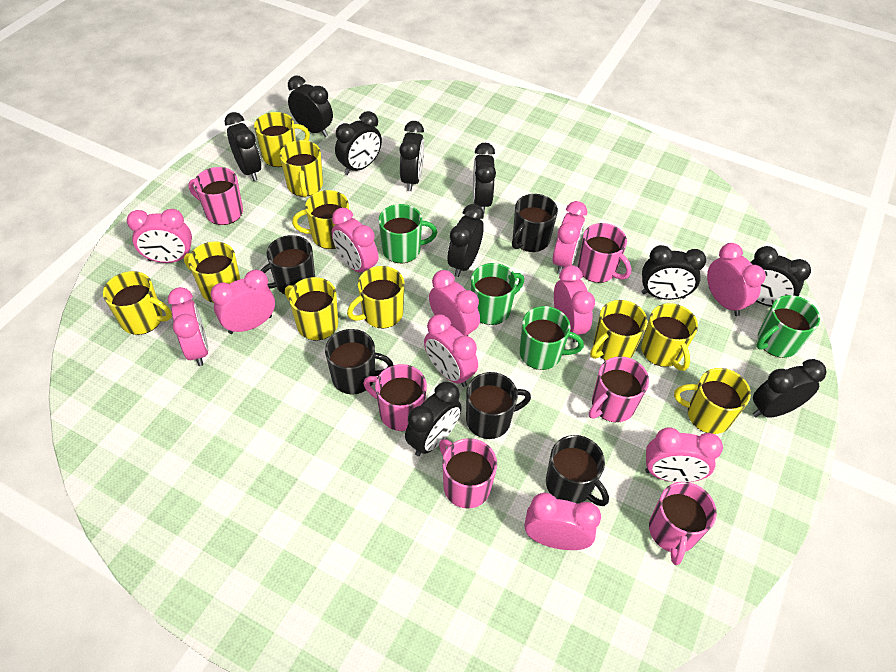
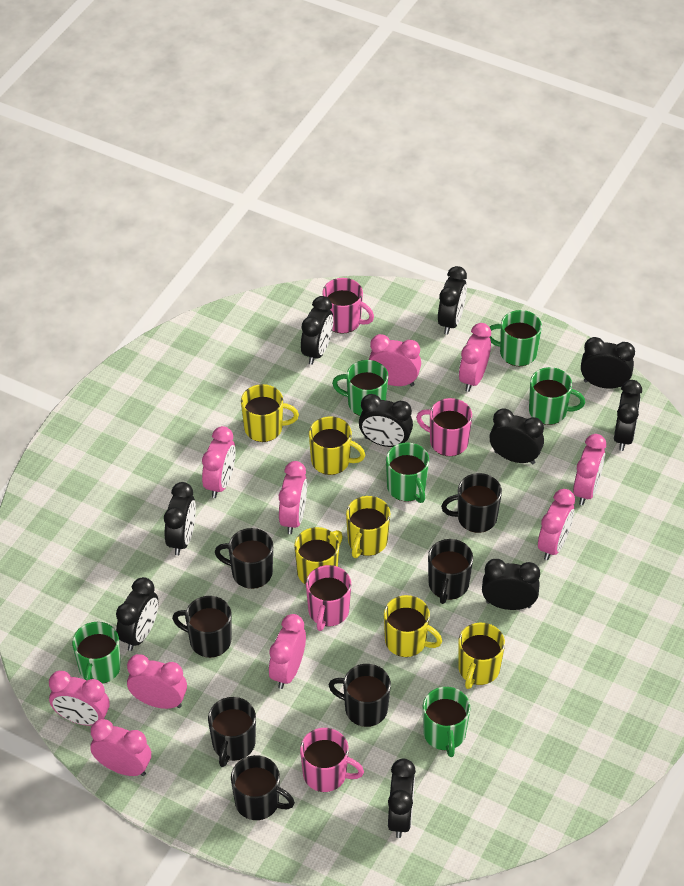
black mug: 5 -> 7
green mug: 4 -> 6
pink clock: 11 -> 10
pink mug: 6 -> 4
yellow mug: 10 -> 6

